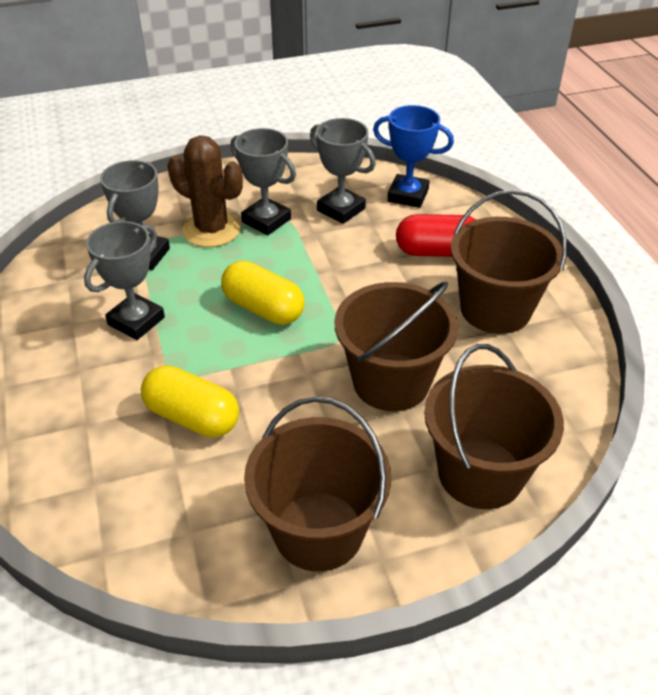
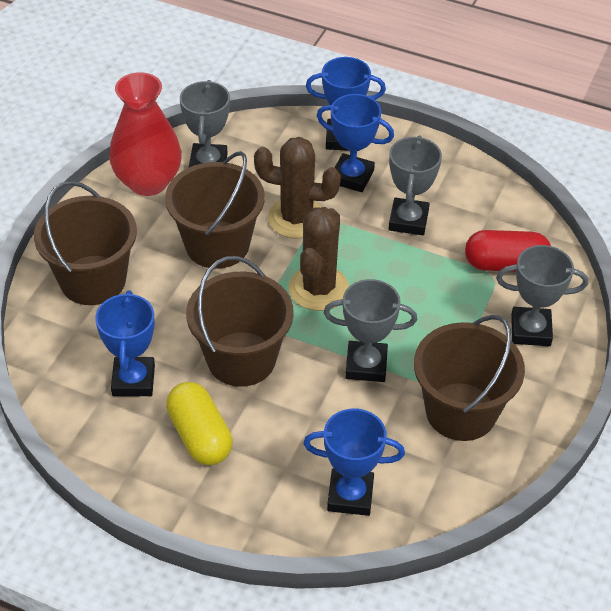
blue trophy: 1 -> 4
brown cactus: 1 -> 2
red vase: 0 -> 1
yellow capsule: 2 -> 1

